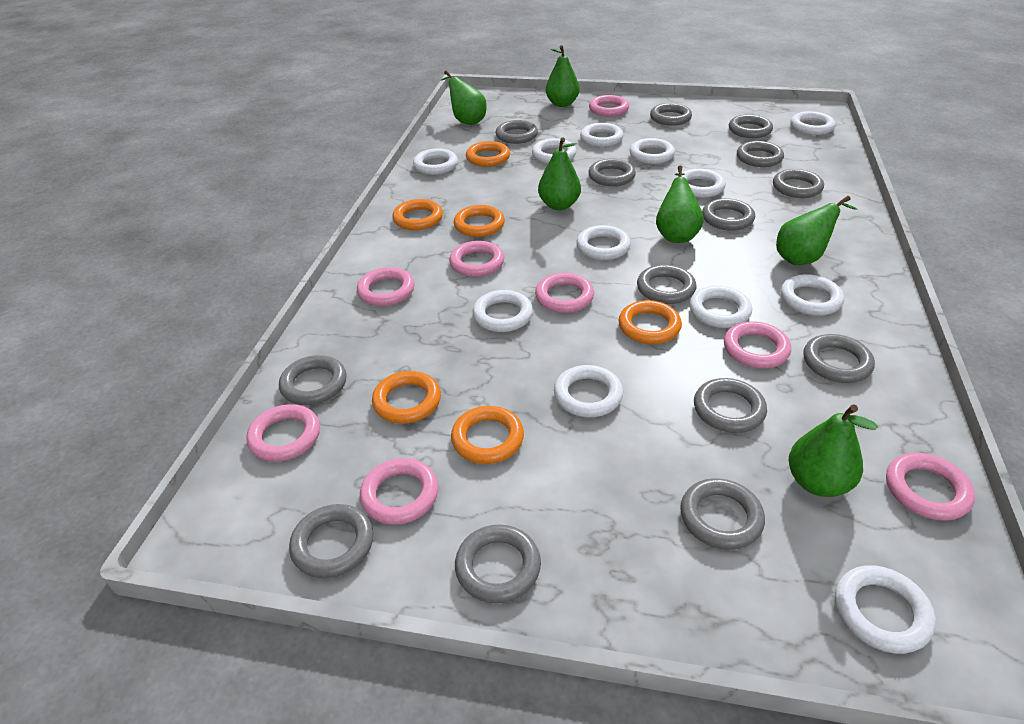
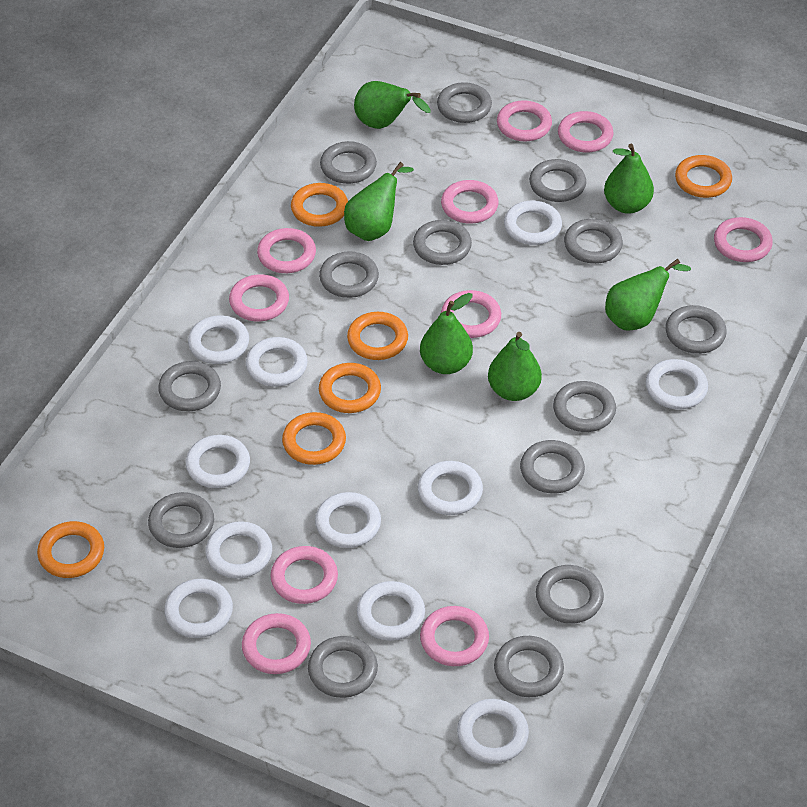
pink ring: 8 -> 10
white ring: 12 -> 11

